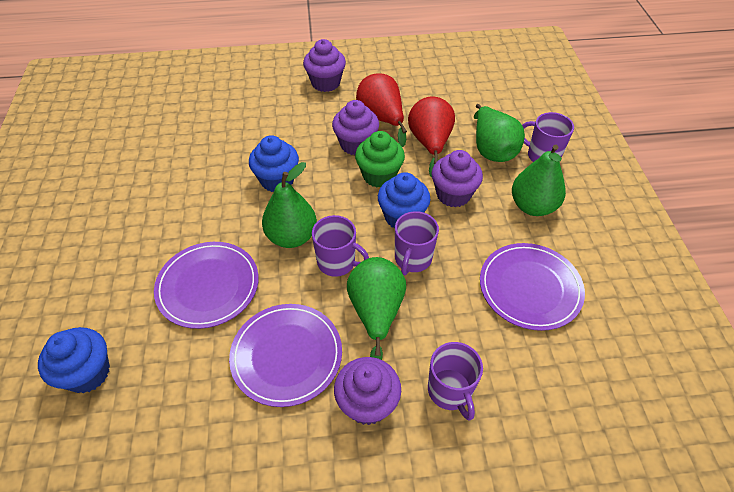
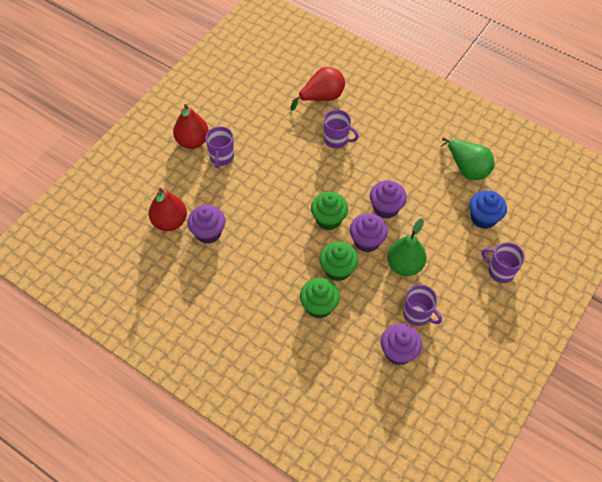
blue cupcake: 3 -> 1
green cupcake: 1 -> 3
green pear: 4 -> 2
purple plate: 3 -> 0
red pear: 2 -> 3

